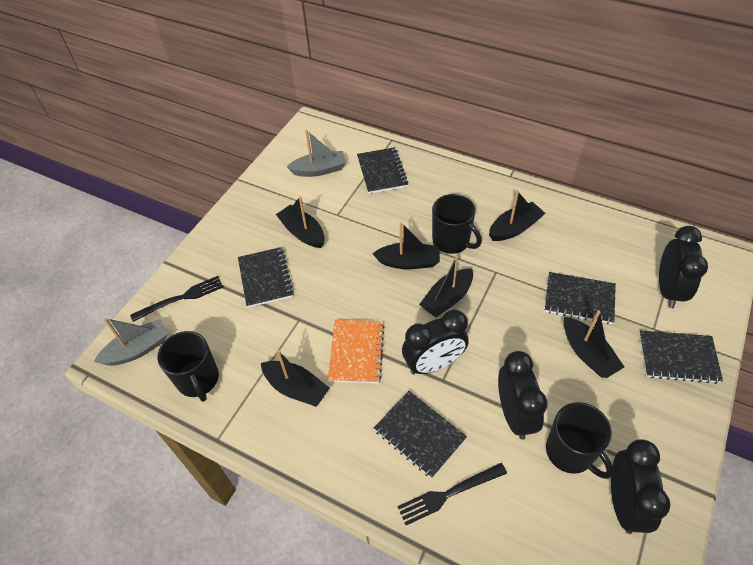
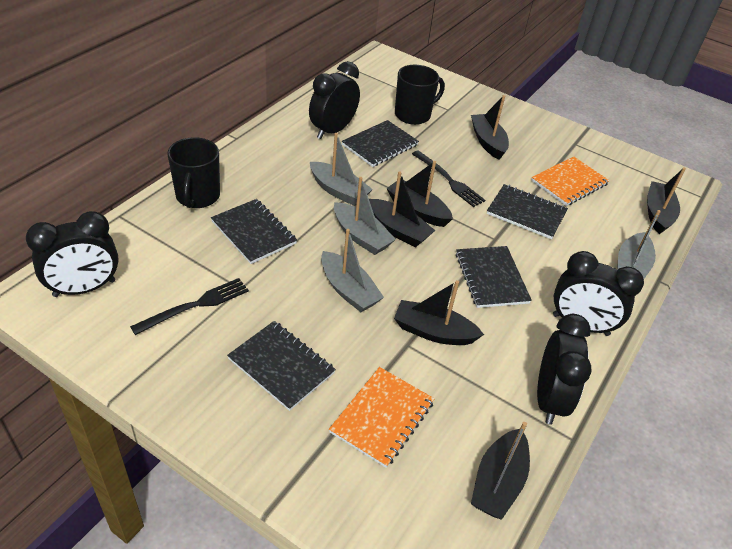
black mug: 3 -> 2
grey boat: 2 -> 4
orange notebook: 1 -> 2

